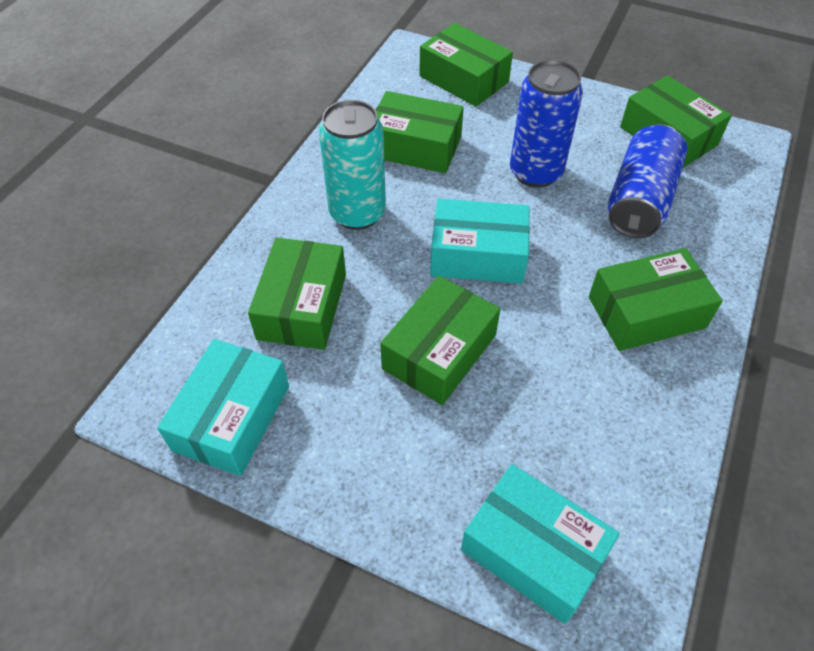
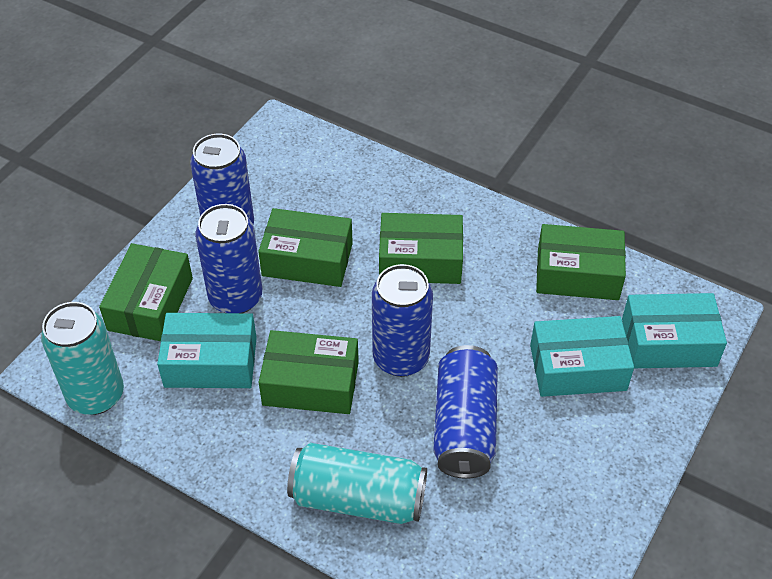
blue can: 2 -> 4
green box: 6 -> 5
turquoise can: 1 -> 2

